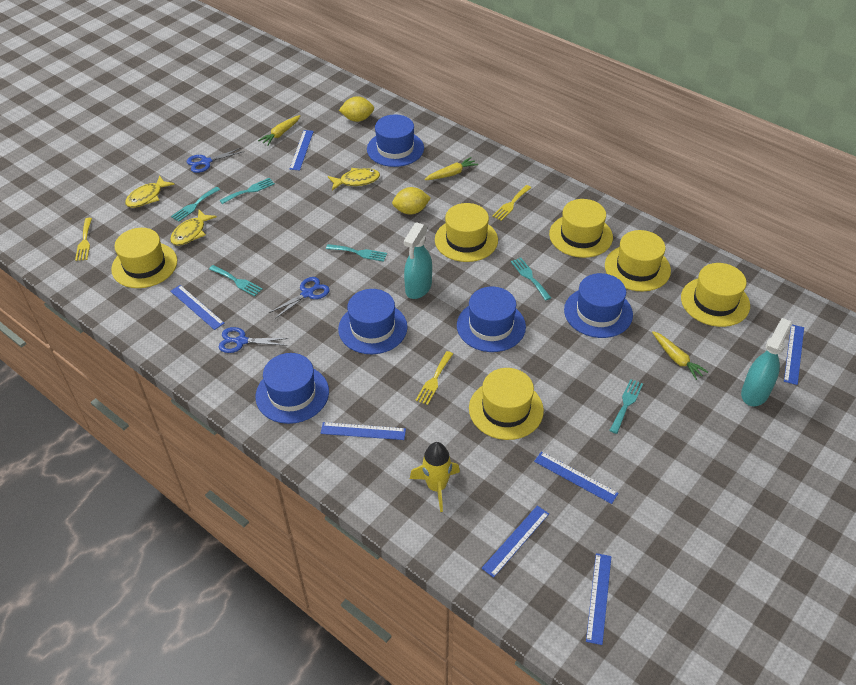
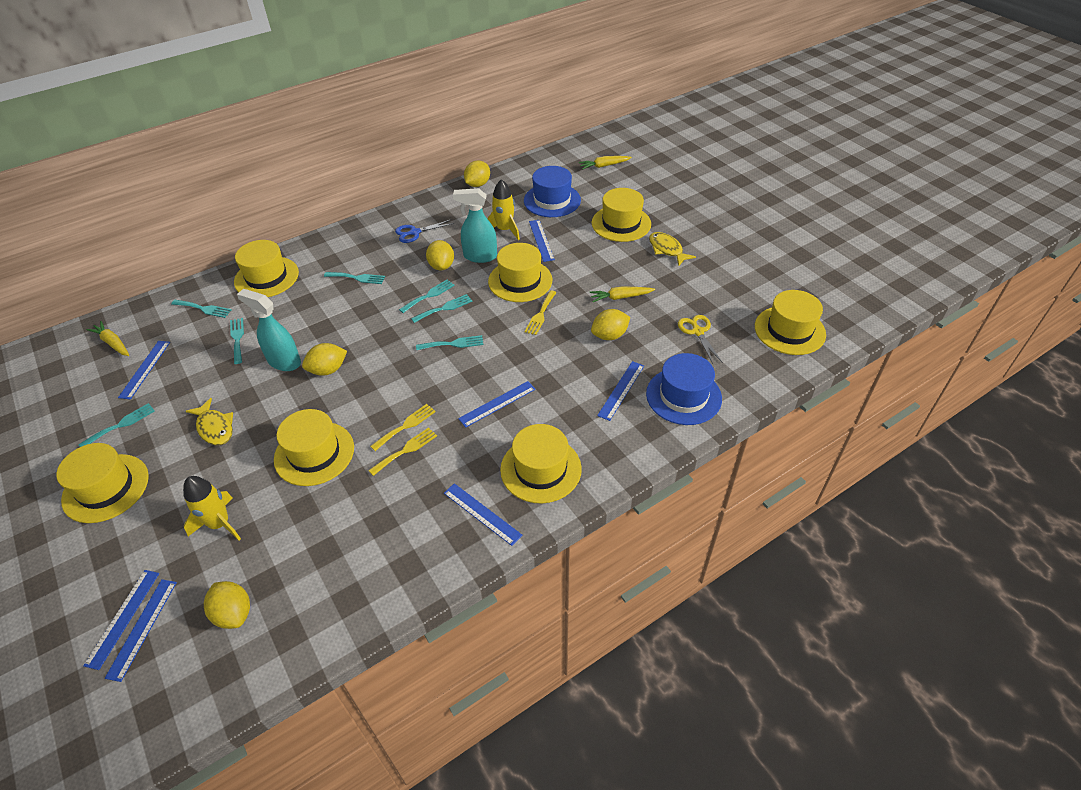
blue hat: 5 -> 2
blue scissors: 3 -> 1
turquoise fork: 6 -> 7
yellow fish: 3 -> 2
yellow hat: 6 -> 7
yellow lemon: 2 -> 5
yellow rocket: 1 -> 2
yellow scissors: 0 -> 1

